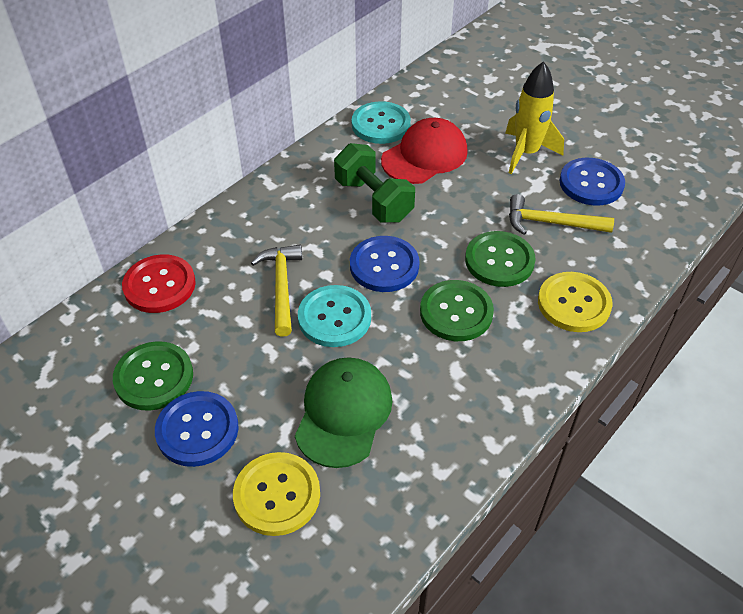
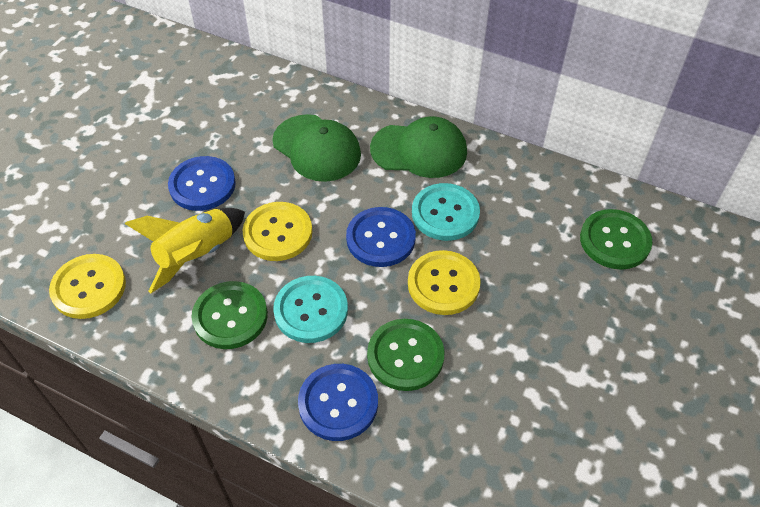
green cap: 1 -> 2
green dumbbell: 1 -> 0
red button: 1 -> 0
red cap: 1 -> 0
yellow button: 2 -> 3
yellow hammer: 2 -> 0

